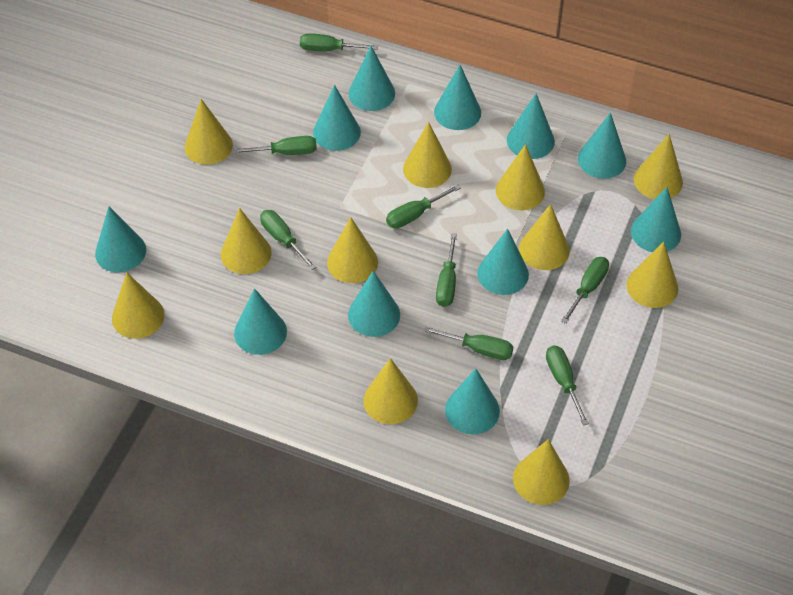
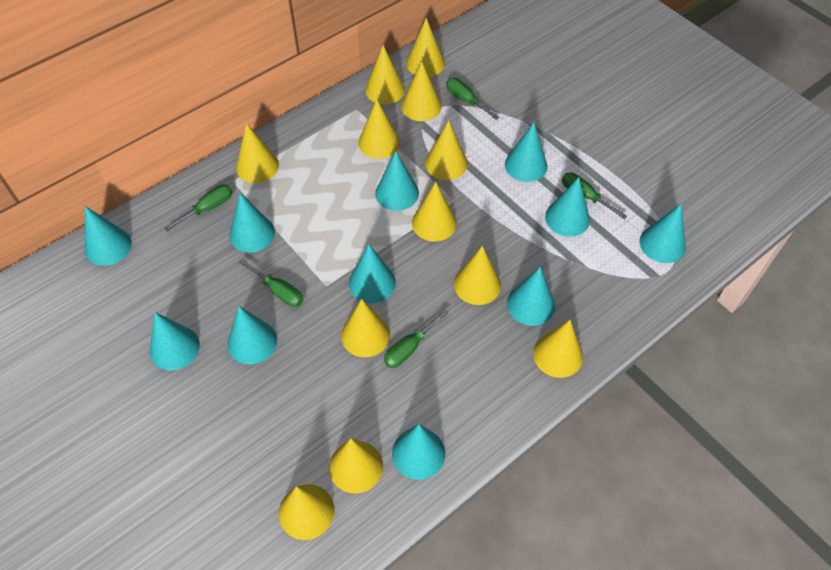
green screwdriver: 8 -> 5
yellow cone: 11 -> 12

